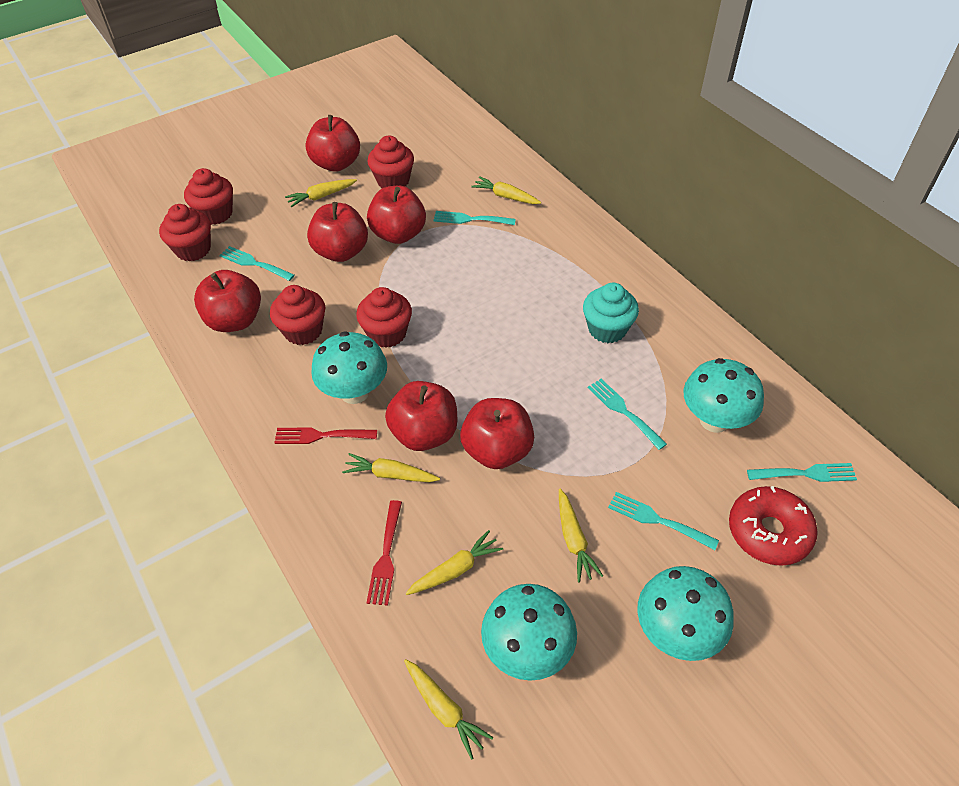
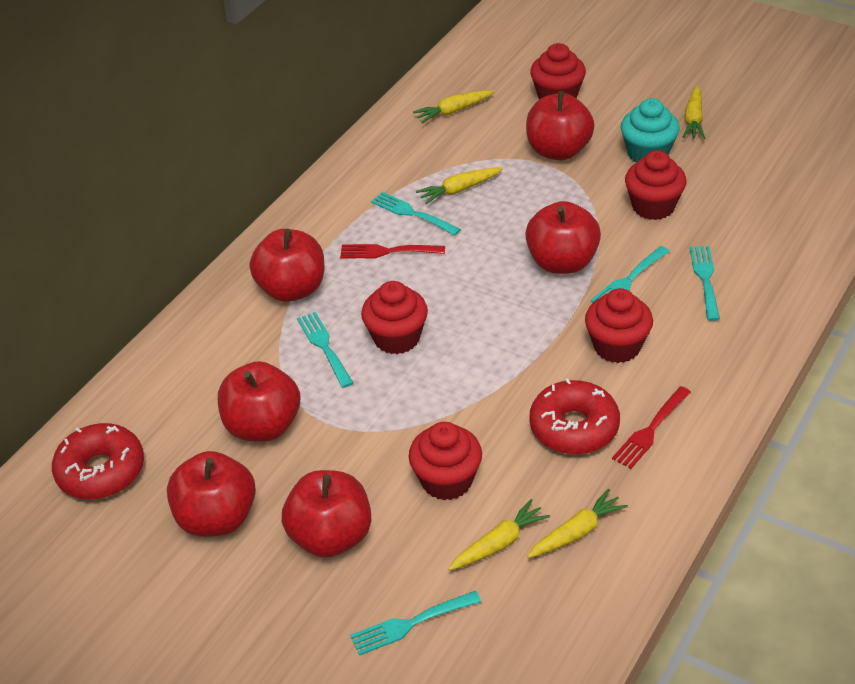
red donut: 1 -> 2
turquoise mushroom: 4 -> 0
yellow carrot: 6 -> 5

